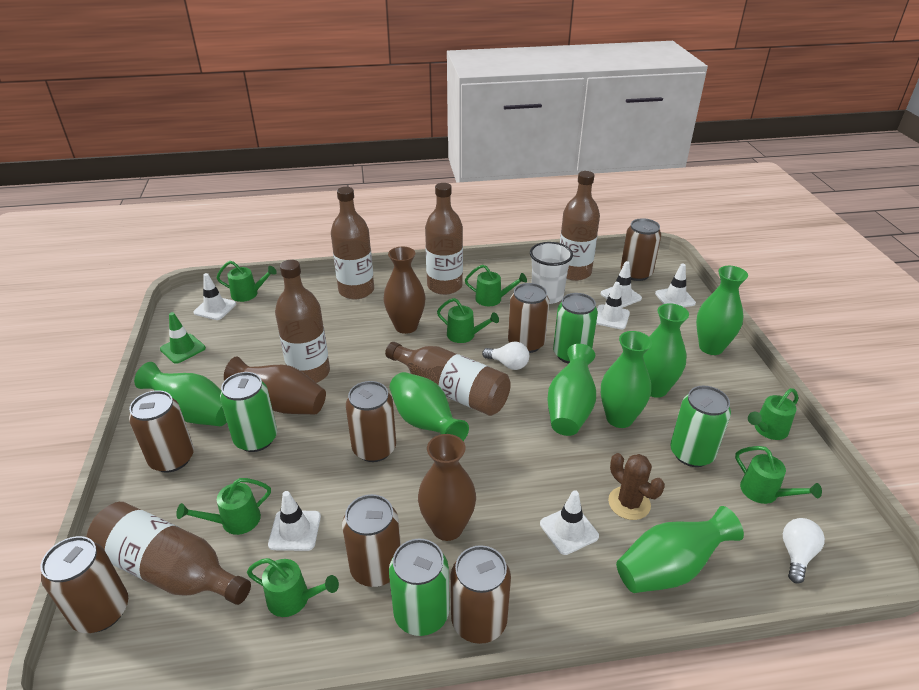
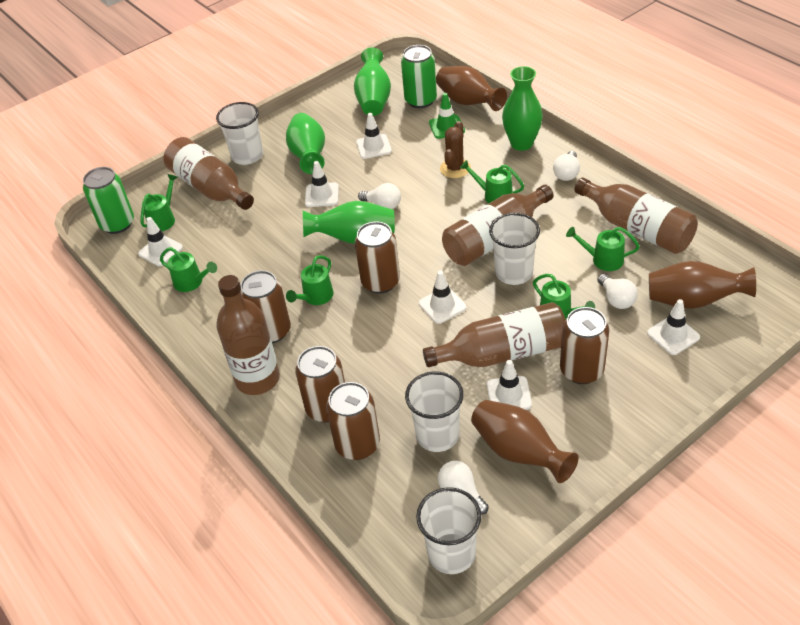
brown bottle: 6 -> 5
brown can: 7 -> 5
green can: 4 -> 2
green vase: 7 -> 4
green watering can: 7 -> 6
white cup: 1 -> 4
white light bulb: 2 -> 4

